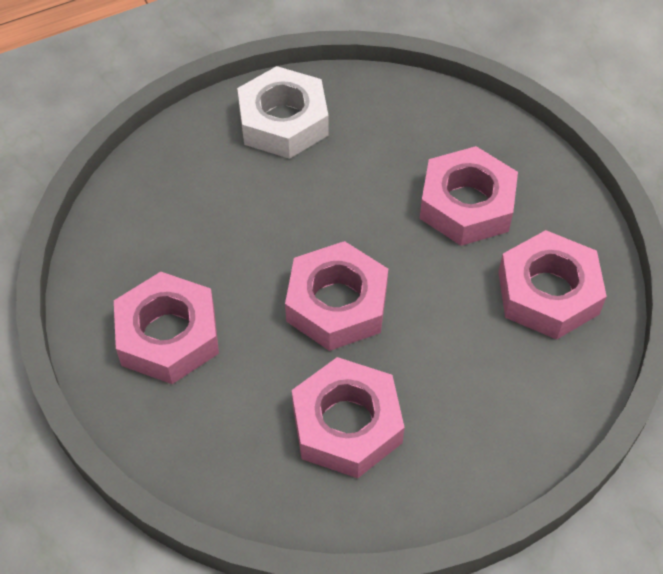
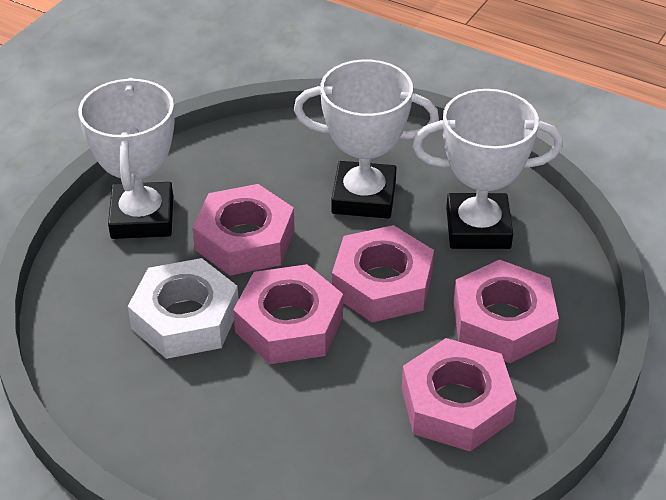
white trophy: 0 -> 3

